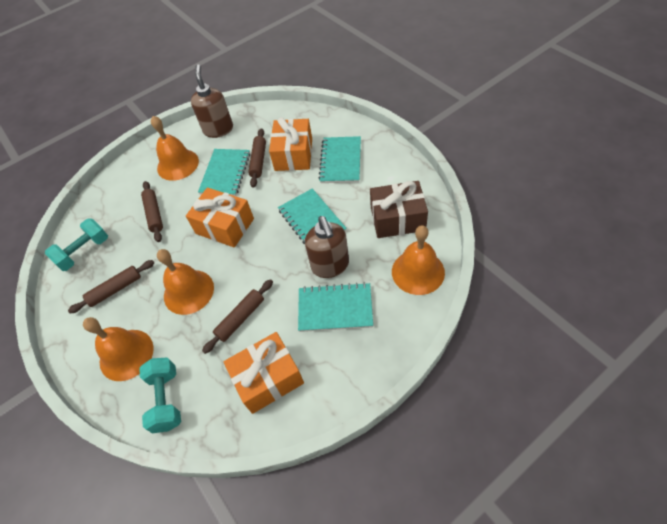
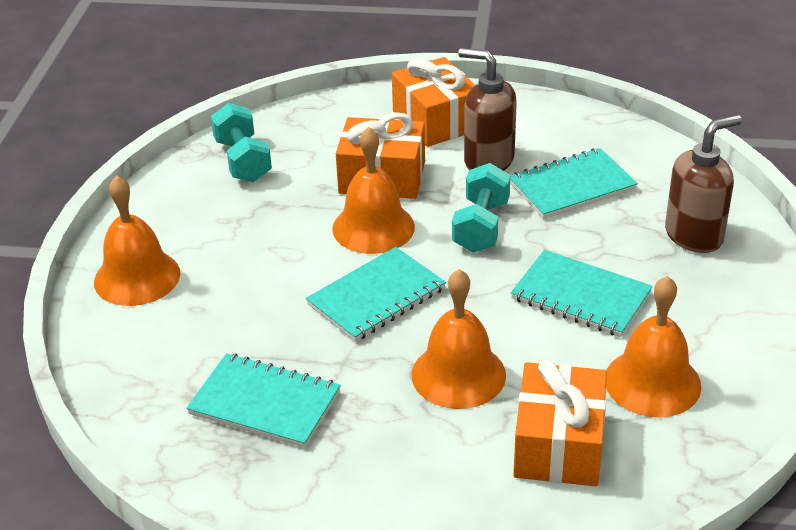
brown gift: 1 -> 0
brown rolling pin: 4 -> 0

